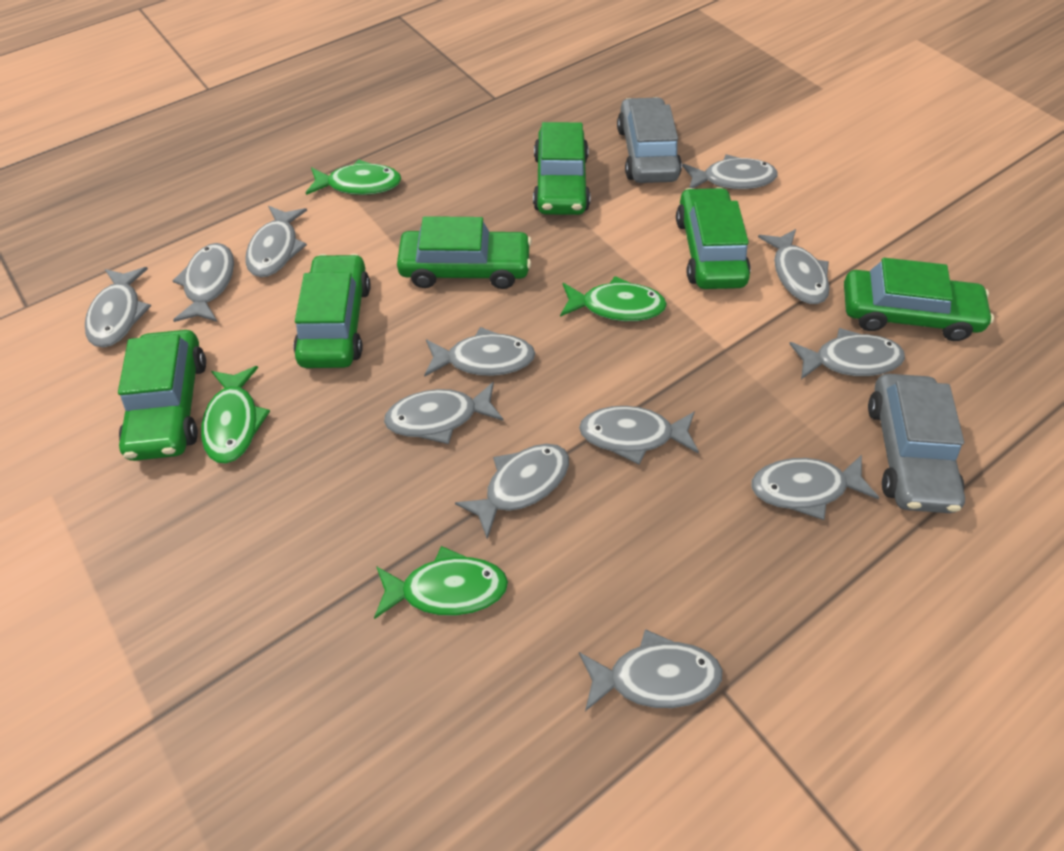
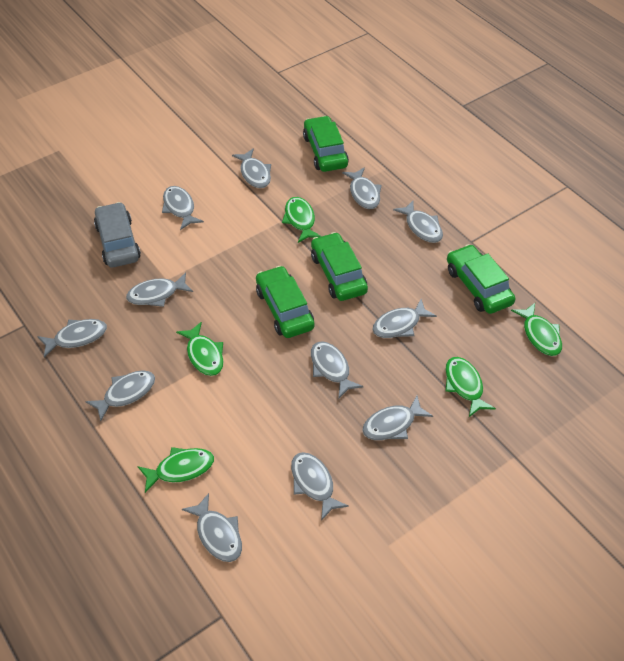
green car: 6 -> 4
green fish: 4 -> 5
grey car: 2 -> 1

